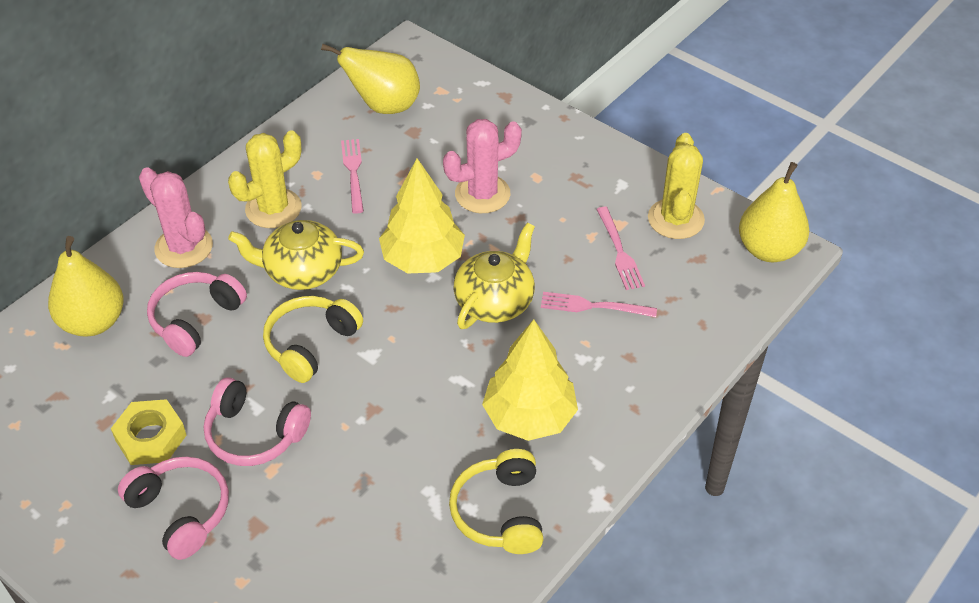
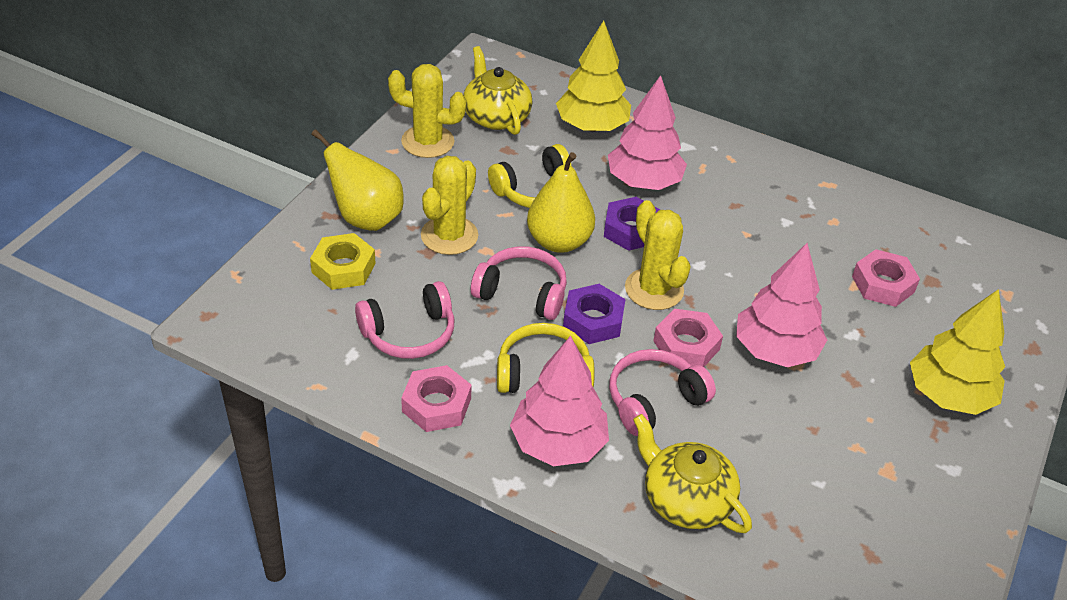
pink cactus: 2 -> 0
pink fork: 3 -> 0
pink nut: 0 -> 3
pink tree: 0 -> 3
purple nut: 0 -> 2
yellow cactus: 2 -> 3
yellow pear: 3 -> 2

